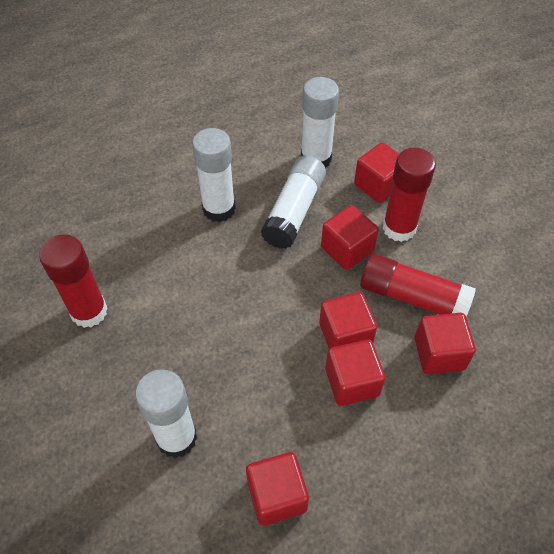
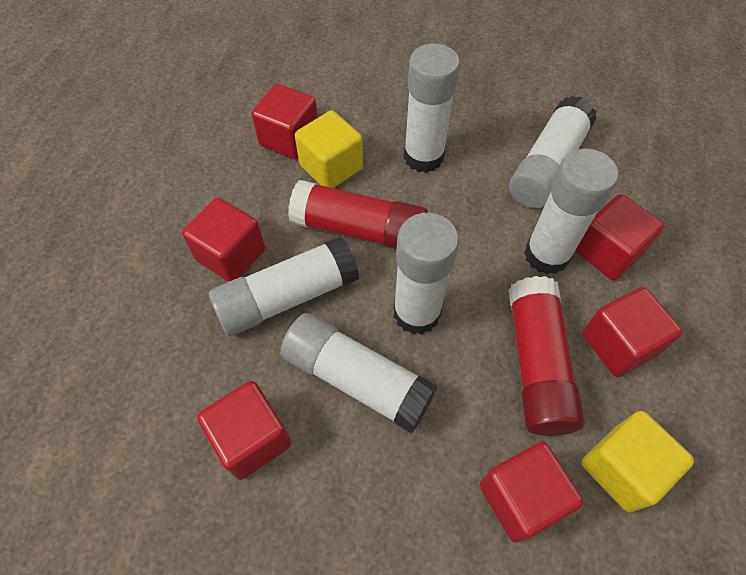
red glue stick: 3 -> 2
white glue stick: 4 -> 6
yellow cube: 0 -> 2

